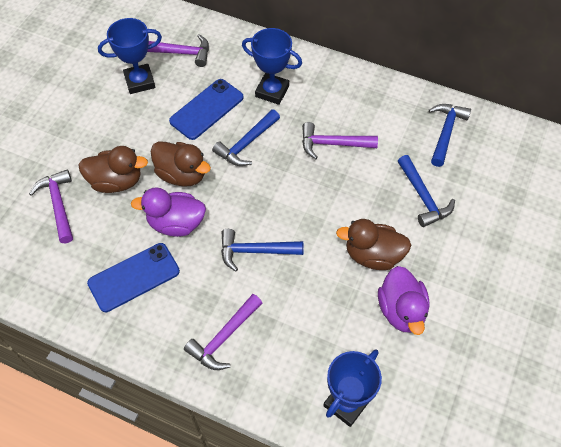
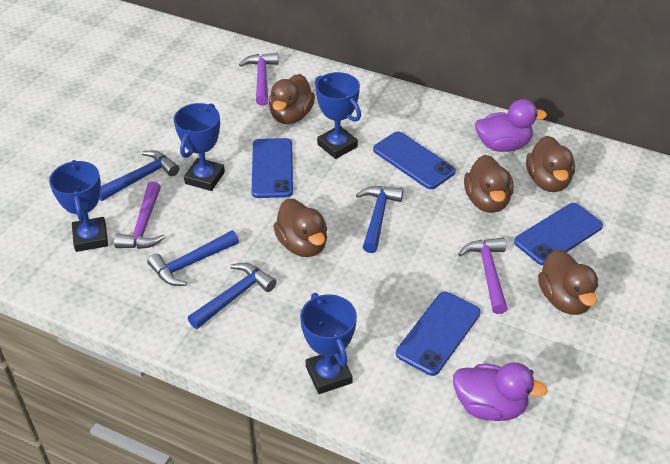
blue phone: 2 -> 4
blue trophy: 3 -> 4
brown duck: 3 -> 5
purple hammer: 4 -> 3

